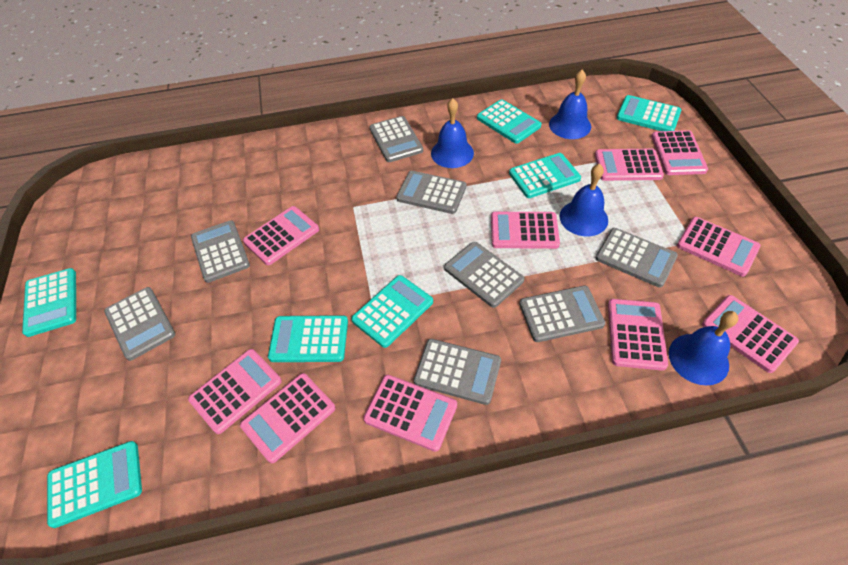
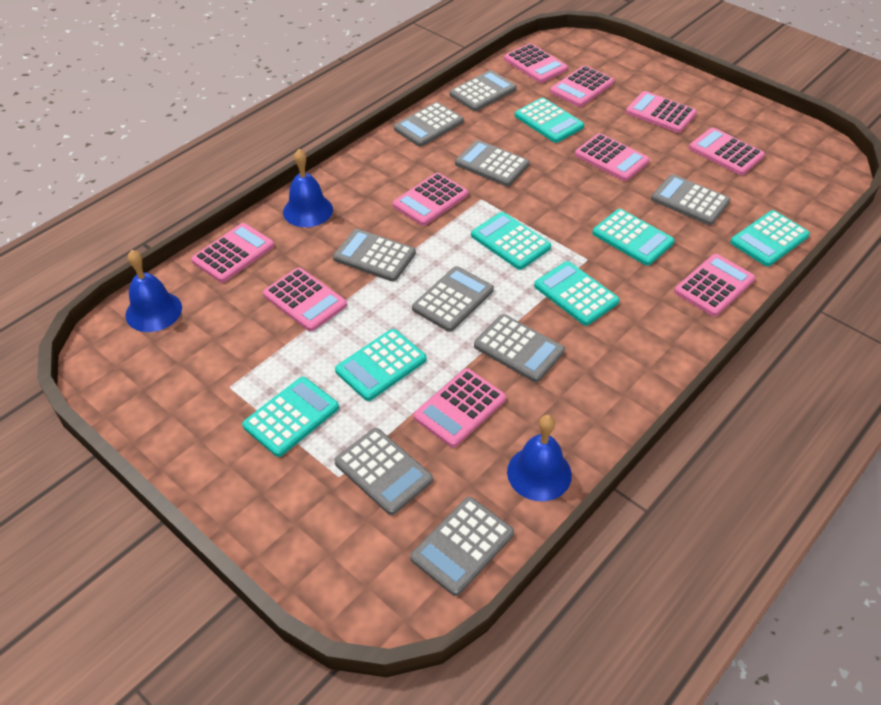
blue bell: 4 -> 3
grey calculator: 8 -> 9

